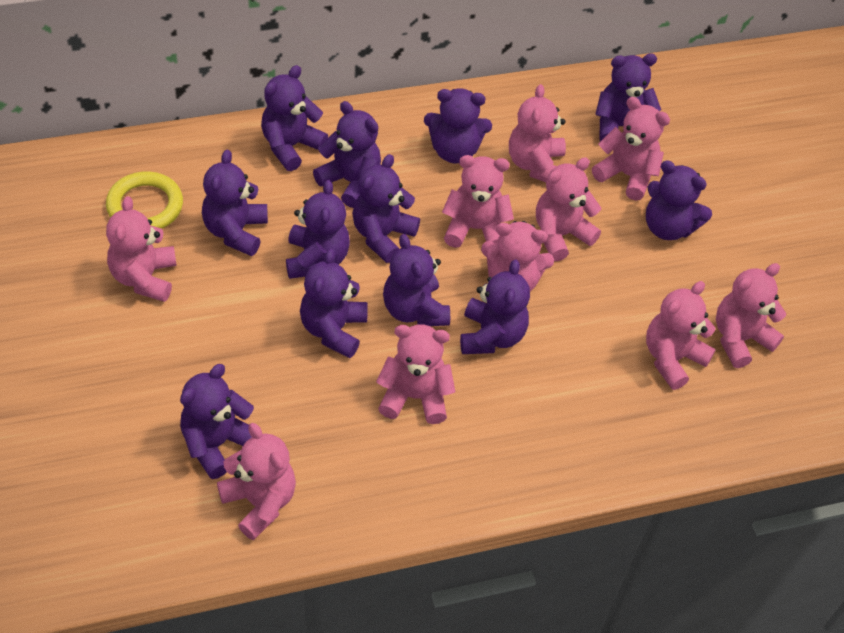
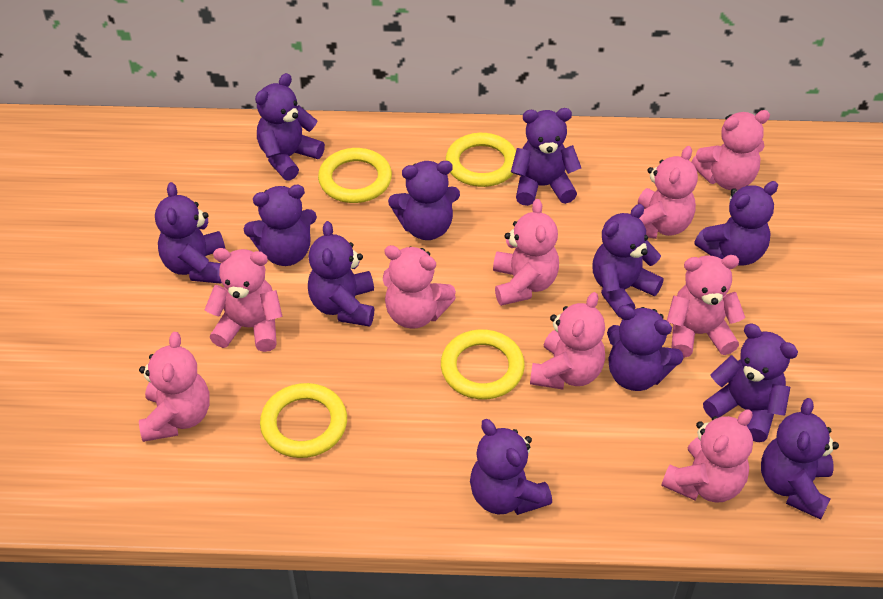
pink teddy bear: 10 -> 9
yellow ring: 1 -> 4

